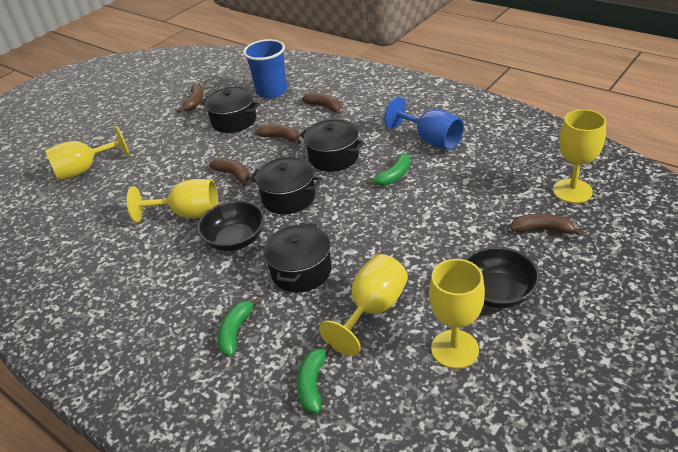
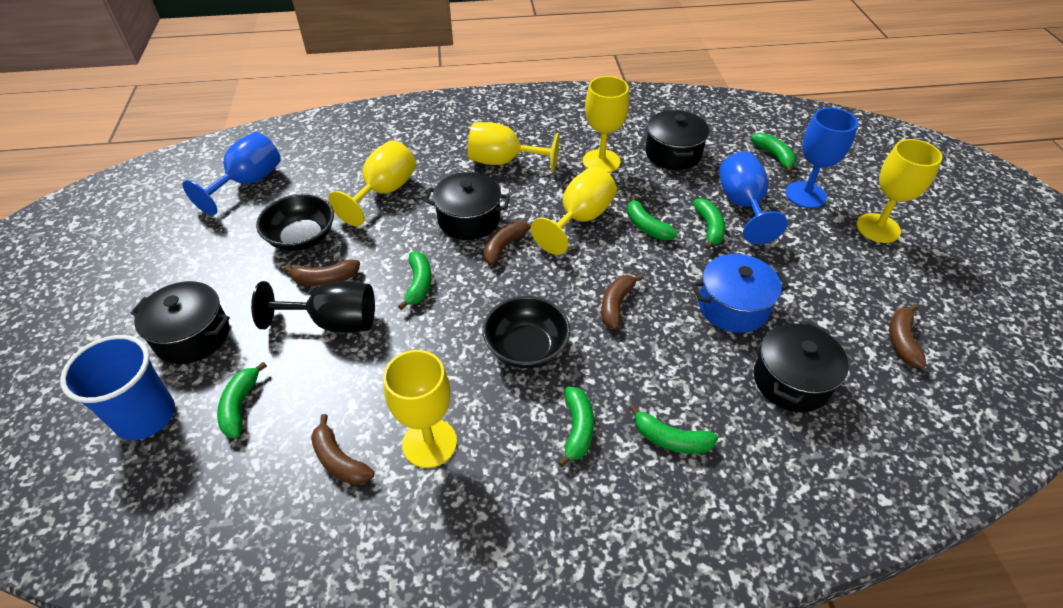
black goblet: 0 -> 1
blue goblet: 1 -> 3
blue pot: 0 -> 1
green banana: 3 -> 7
yellow goblet: 5 -> 6

